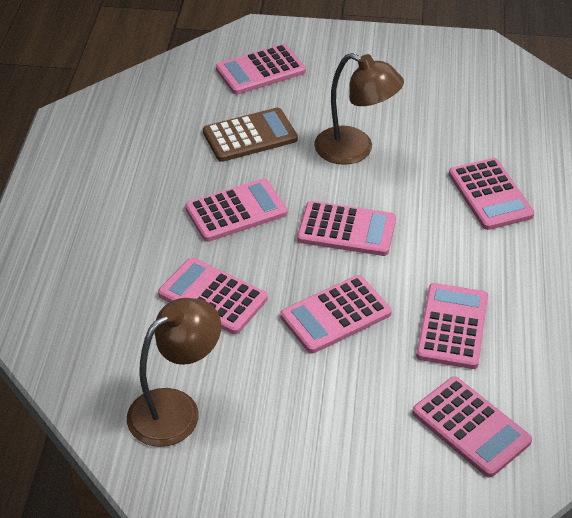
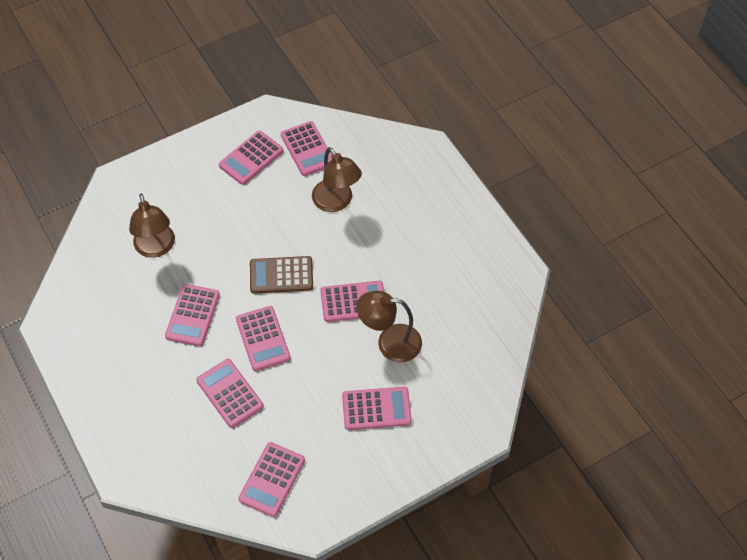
brown lamp: 2 -> 3

